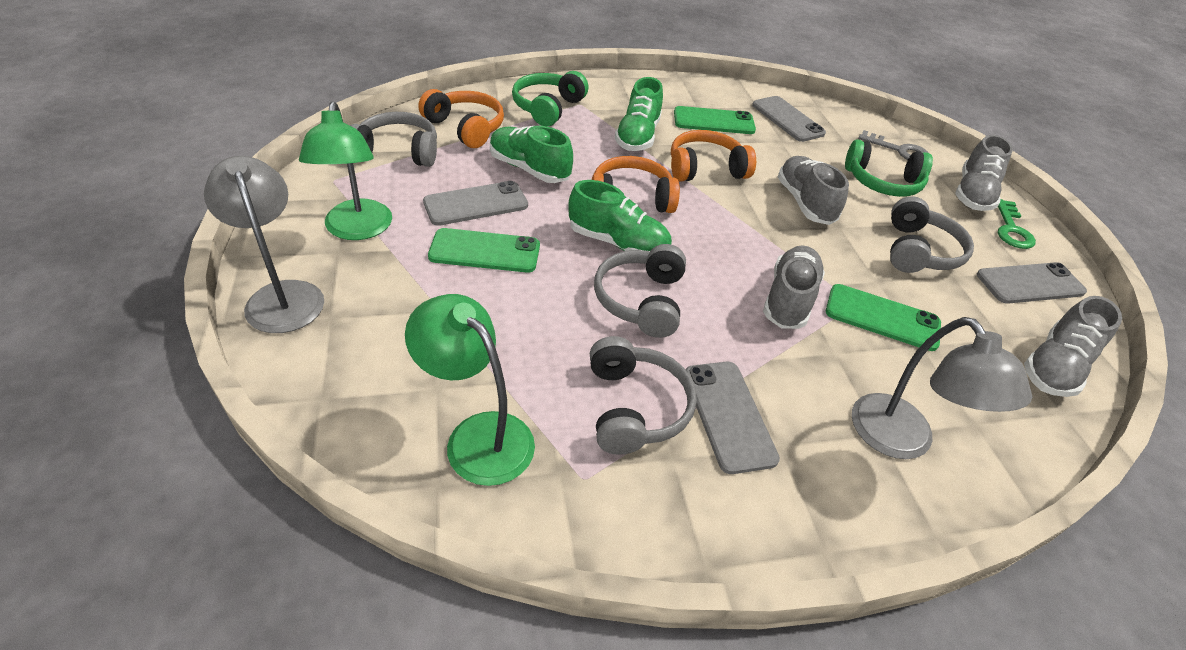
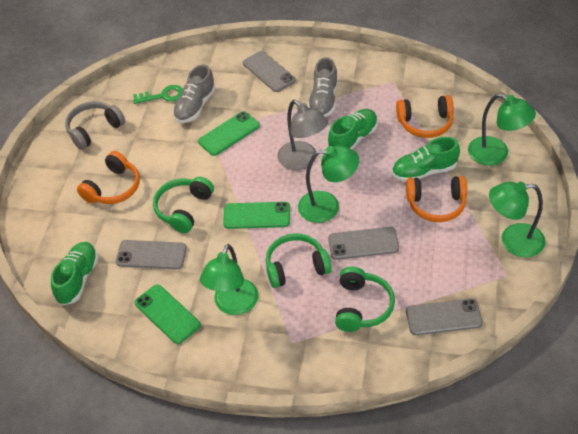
green headphones: 2 -> 3
green lamp: 2 -> 4
grey headphones: 4 -> 1
grey key: 1 -> 0
grey lamp: 2 -> 1
grey shoe: 4 -> 2

